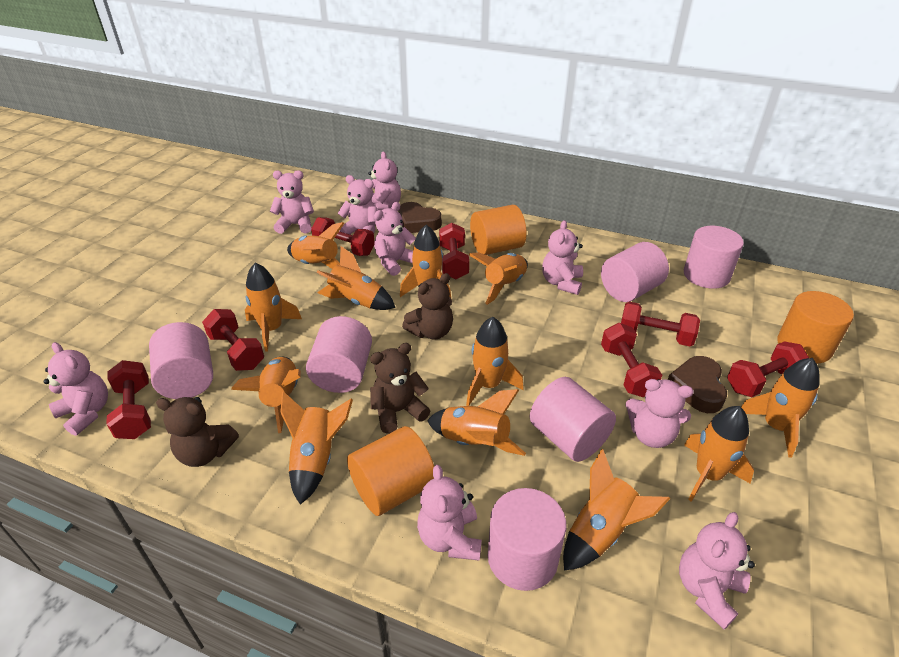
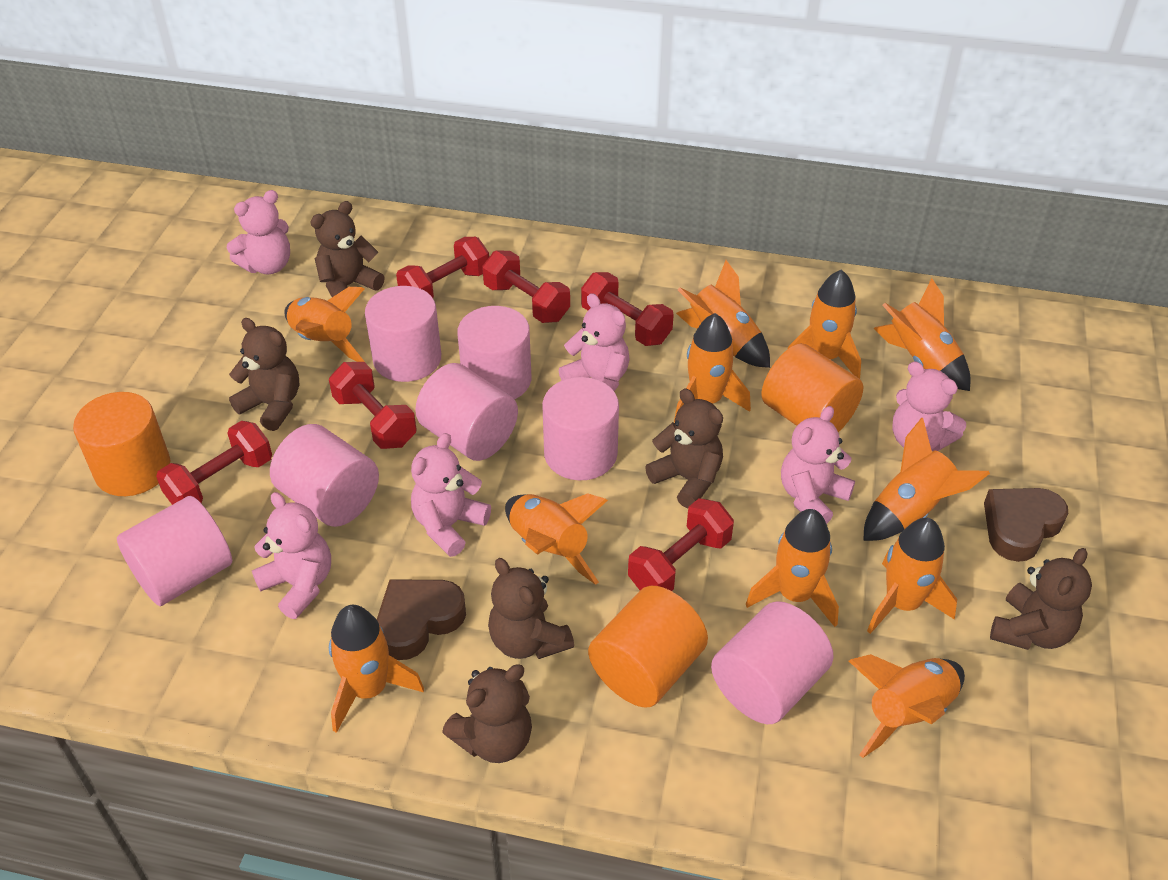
brown teddy bear: 3 -> 6
orange rocket: 12 -> 11
pink cylinder: 6 -> 7
pink teddy bear: 9 -> 6
red dumbbell: 7 -> 6

